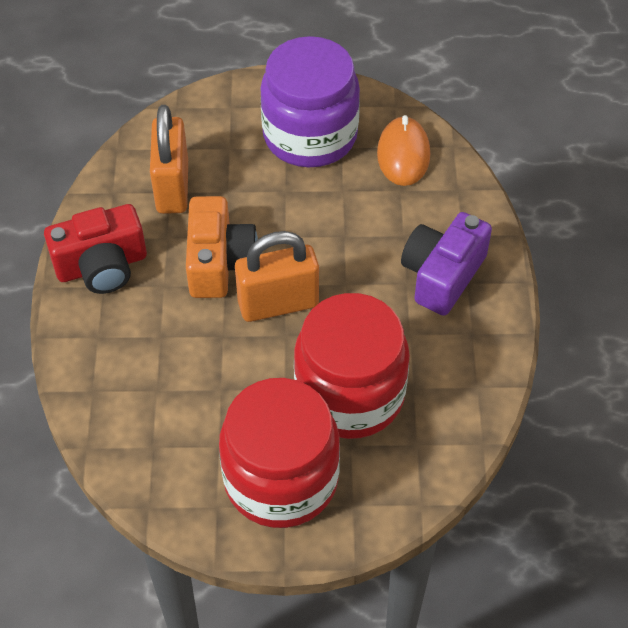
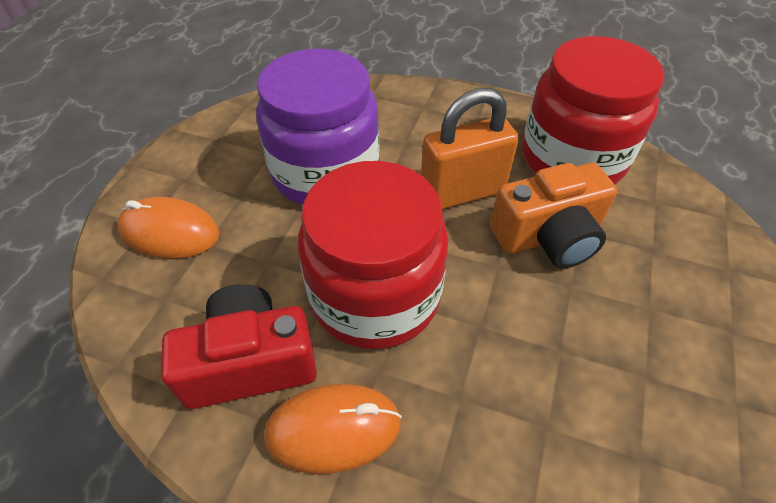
orange mouse: 1 -> 2
orange padlock: 2 -> 1
purple camera: 1 -> 0

